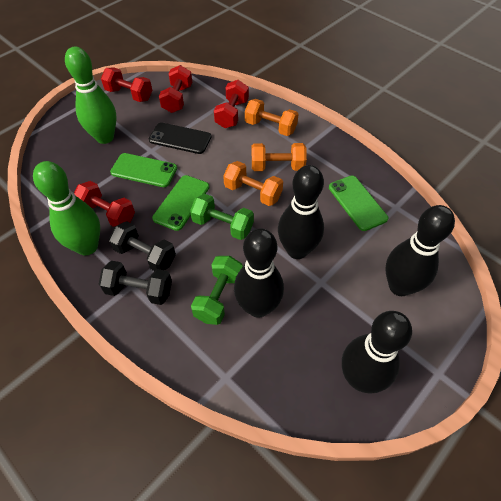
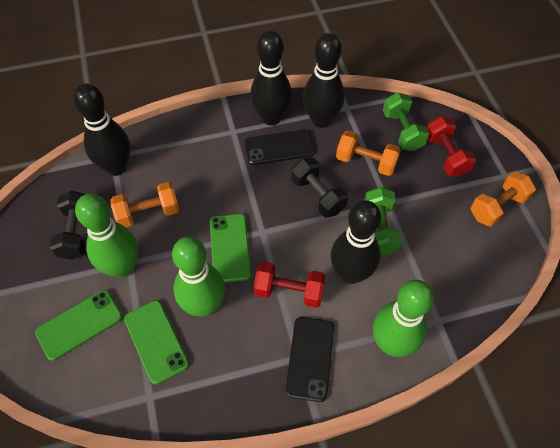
black phone: 1 -> 2
green bowling pin: 2 -> 3
red dumbbell: 4 -> 2

